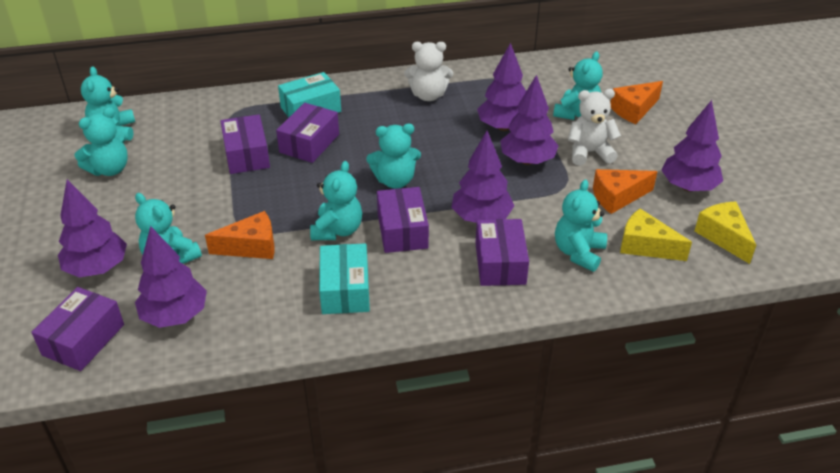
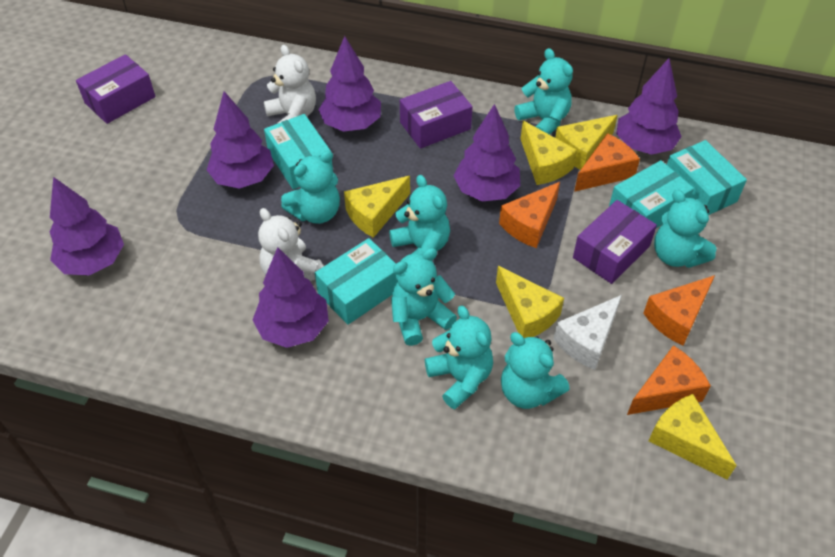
orange cheese: 3 -> 4
purple box: 5 -> 3
turquoise box: 2 -> 4
white cheese: 0 -> 1
yellow cheese: 2 -> 5

